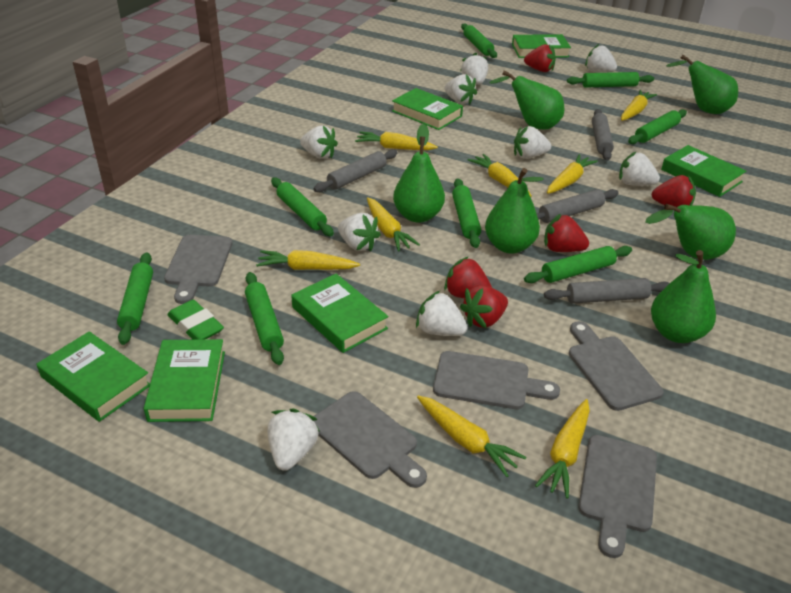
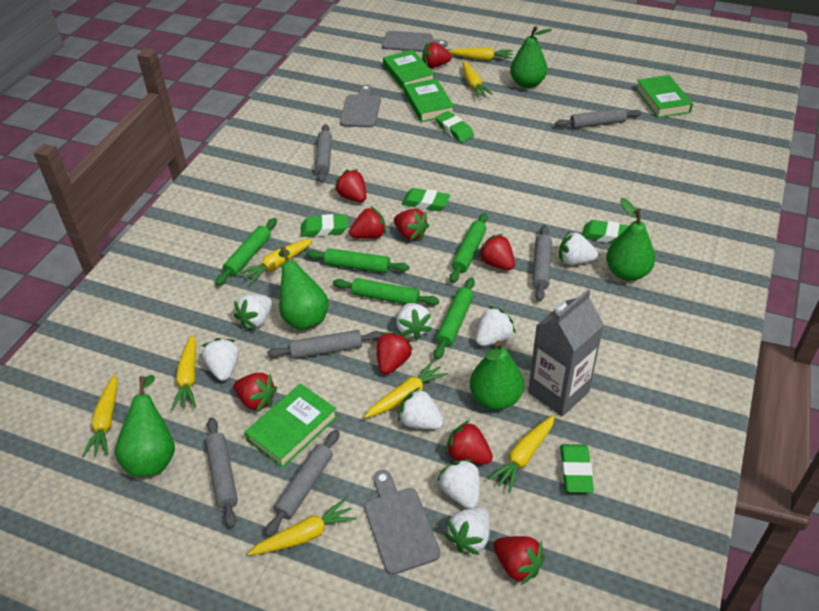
green book: 6 -> 4
green eraser: 1 -> 5
green pear: 6 -> 5
green rolling pin: 8 -> 5
grey carton: 0 -> 1
grey cutting board: 5 -> 3
grey rolling pin: 4 -> 6
red strawberry: 5 -> 9
white strawberry: 9 -> 8

